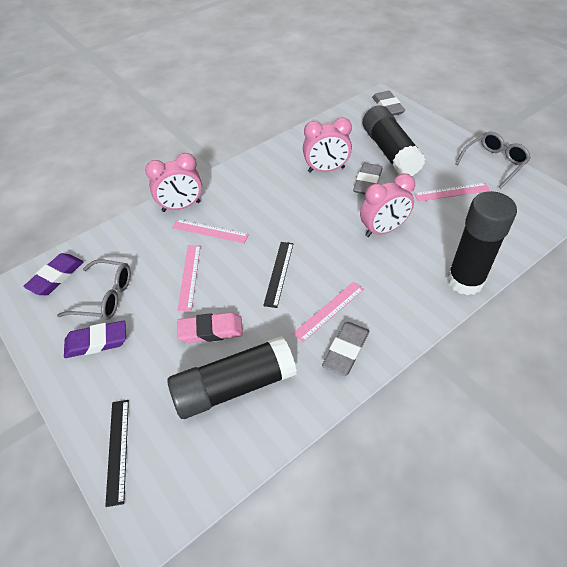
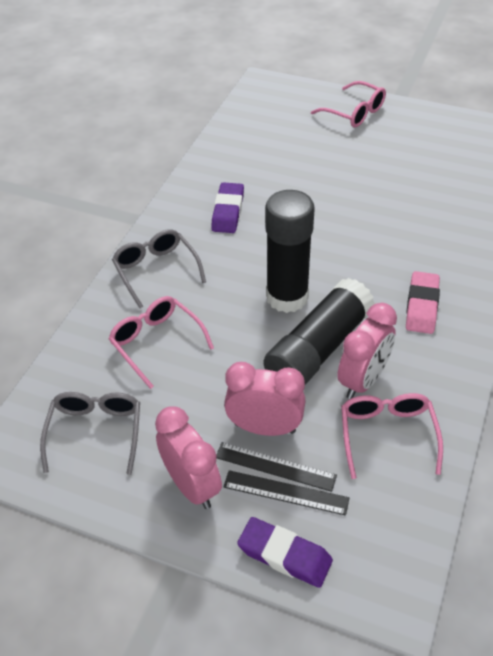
black glue stick: 3 -> 2
grey eraser: 3 -> 0
pink glasses: 0 -> 3
pink ruler: 4 -> 0

